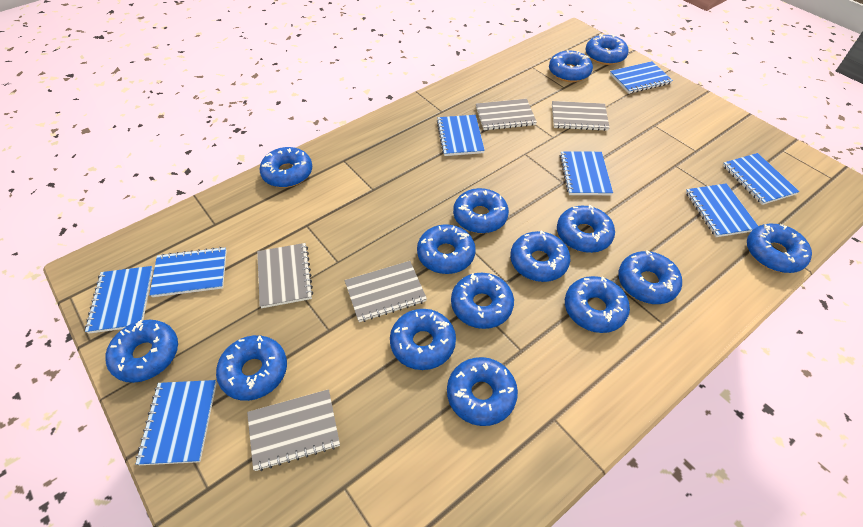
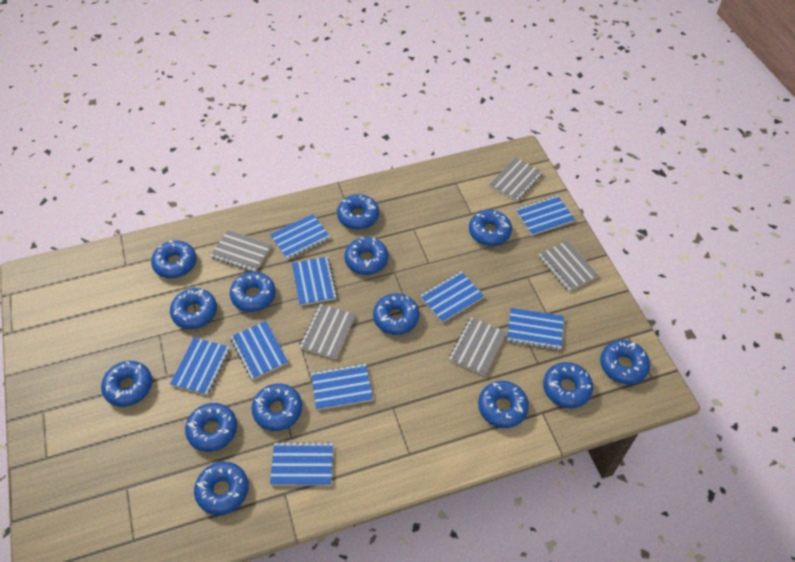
blue donut: 15 -> 14
blue notebook: 8 -> 9

